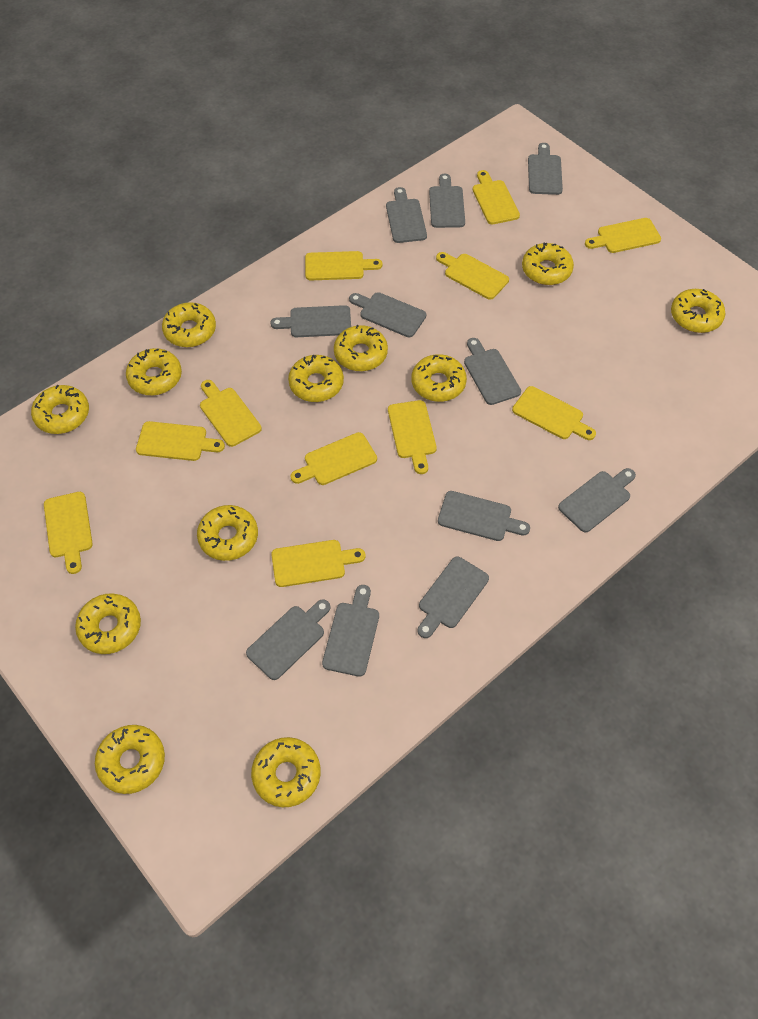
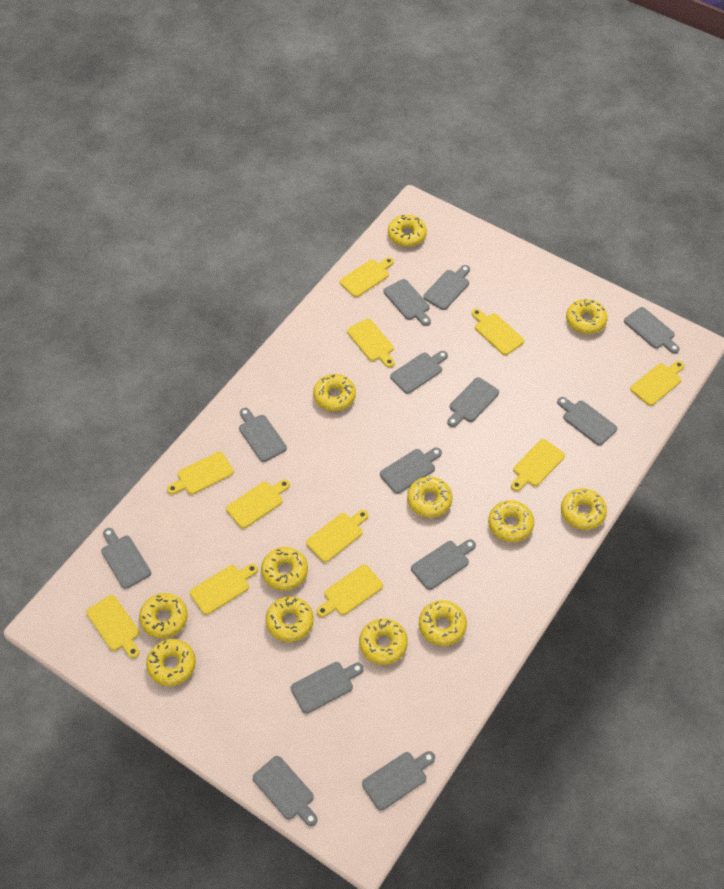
grey cutting board: 11 -> 13

